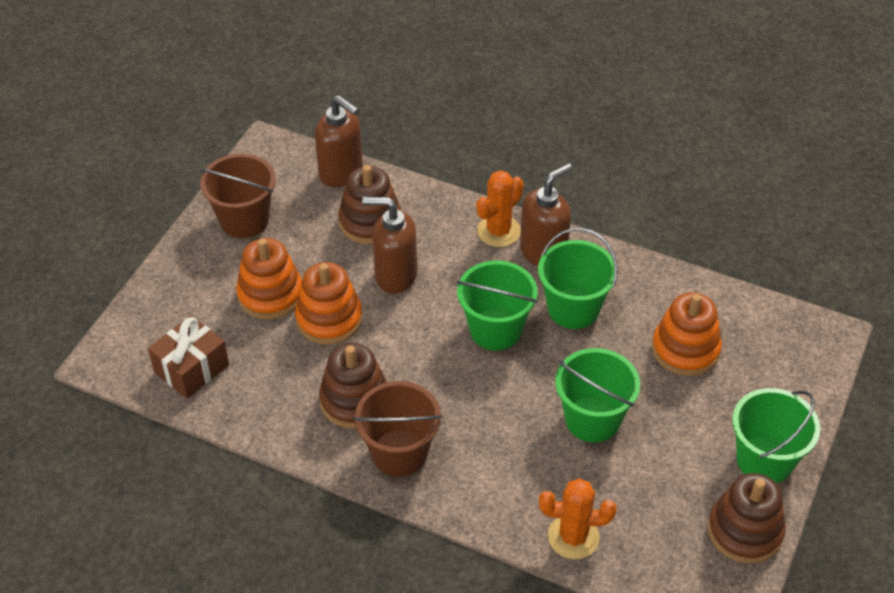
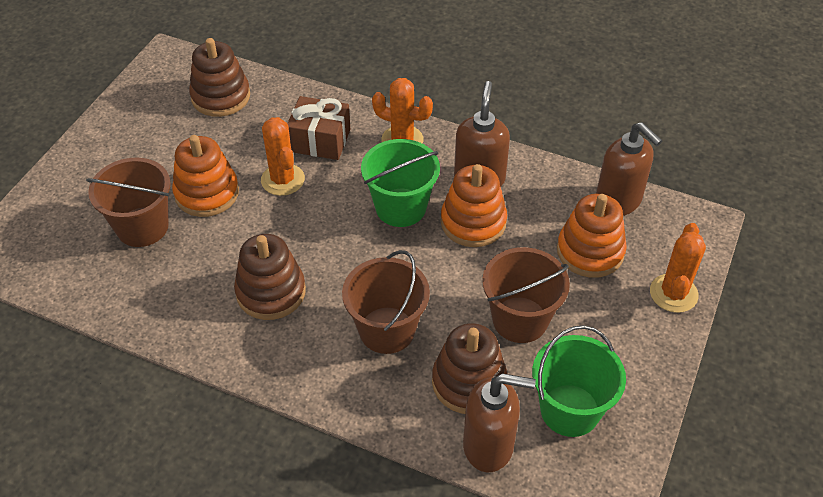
brown bucket: 2 -> 3
green bucket: 4 -> 2
orange cactus: 2 -> 3

